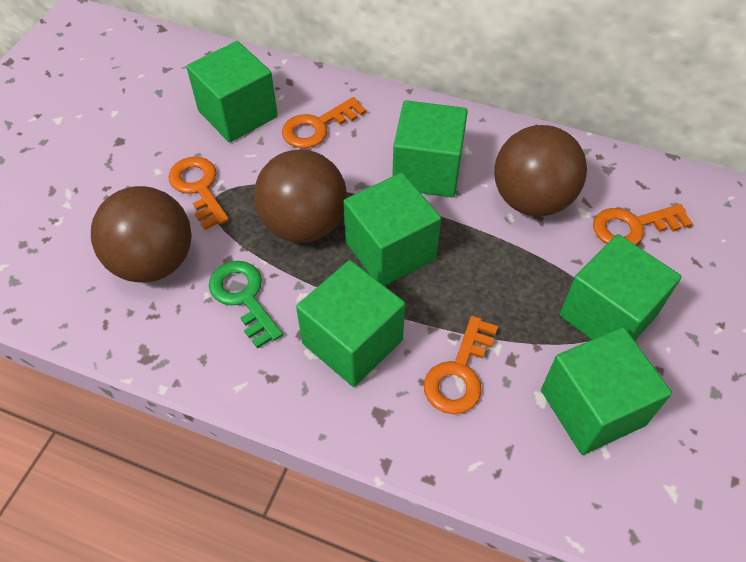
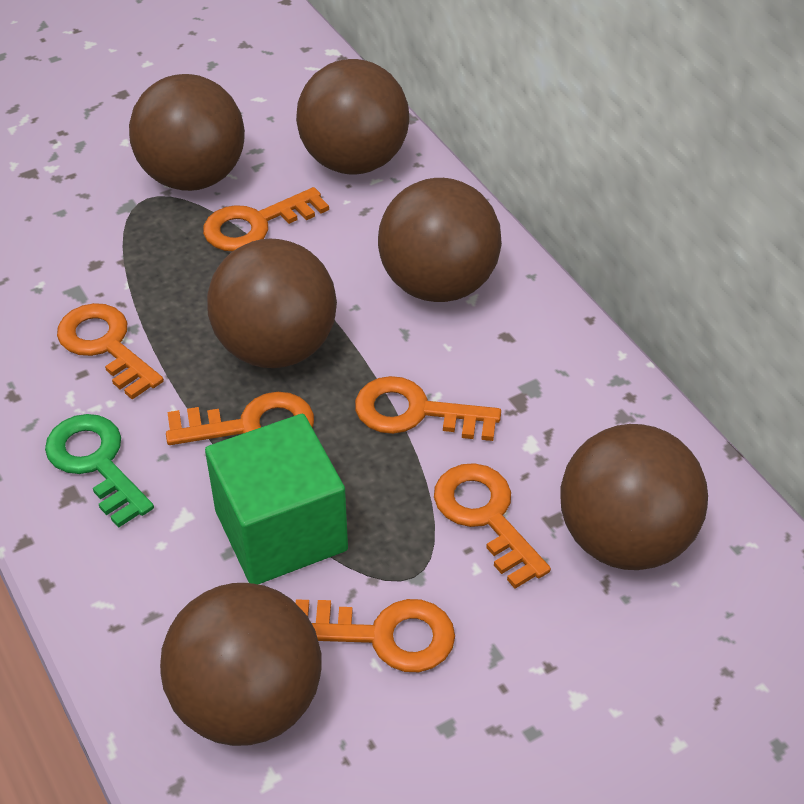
brown ball: 3 -> 6
green cube: 6 -> 1
orange key: 4 -> 6

